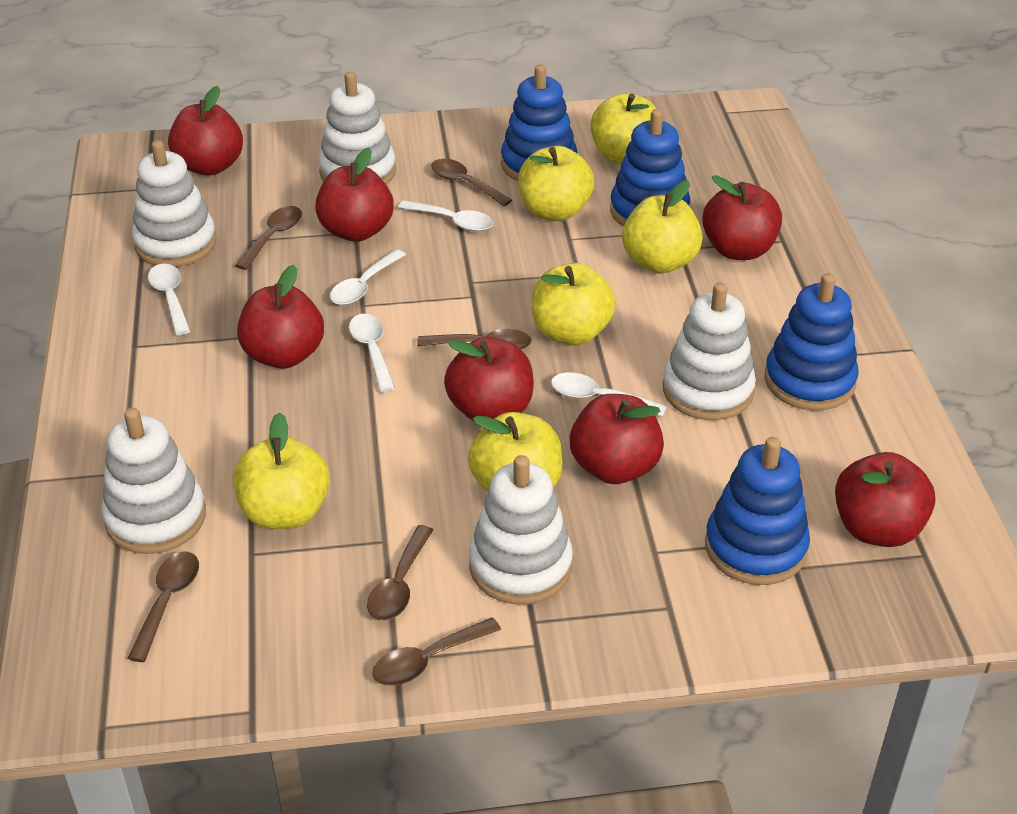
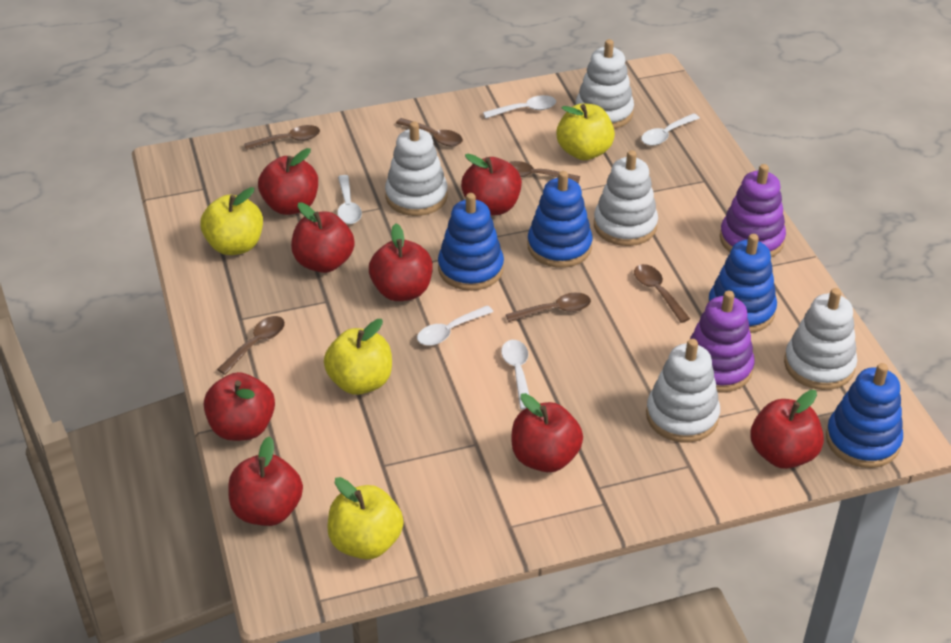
purple stacking toy: 0 -> 2
red apple: 7 -> 8
yellow apple: 6 -> 4

